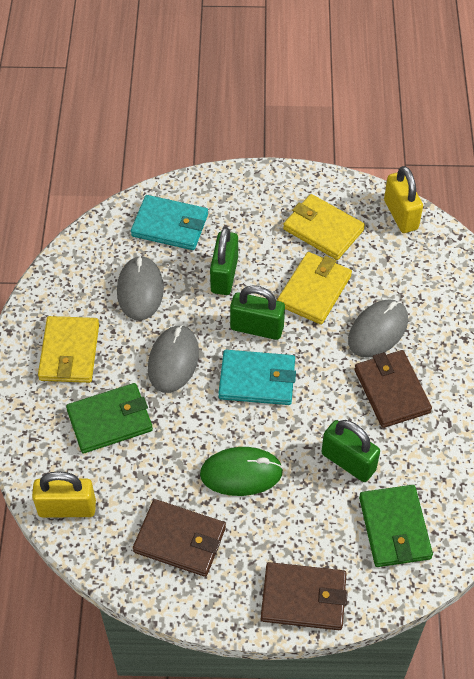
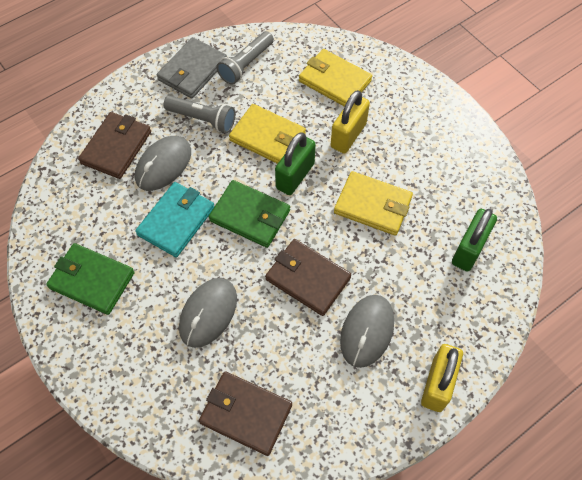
green mouse: 1 -> 0
green padlock: 3 -> 2
grey flashlight: 0 -> 2
grey wallet: 0 -> 1
turquoise wallet: 2 -> 1

